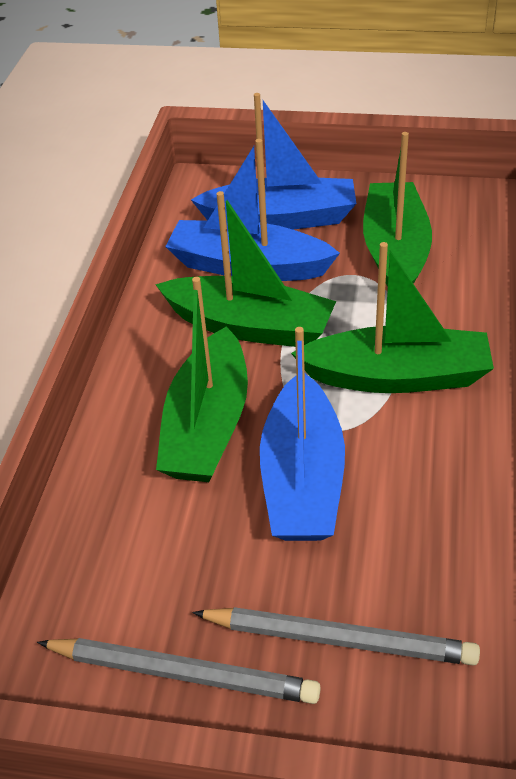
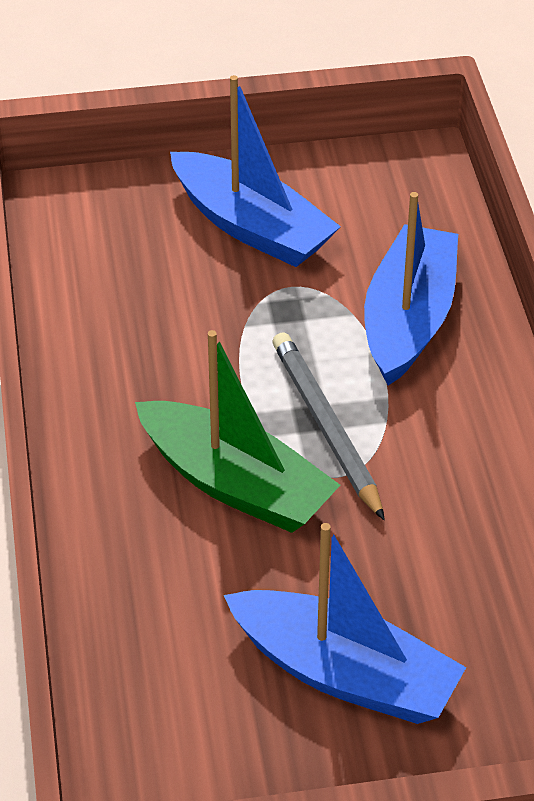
green boat: 4 -> 1
grey pencil: 2 -> 1

